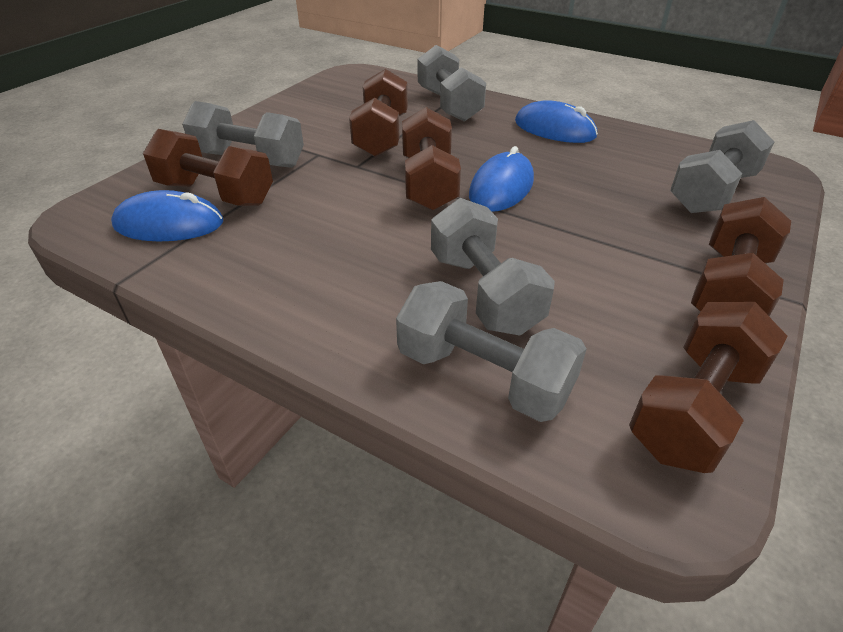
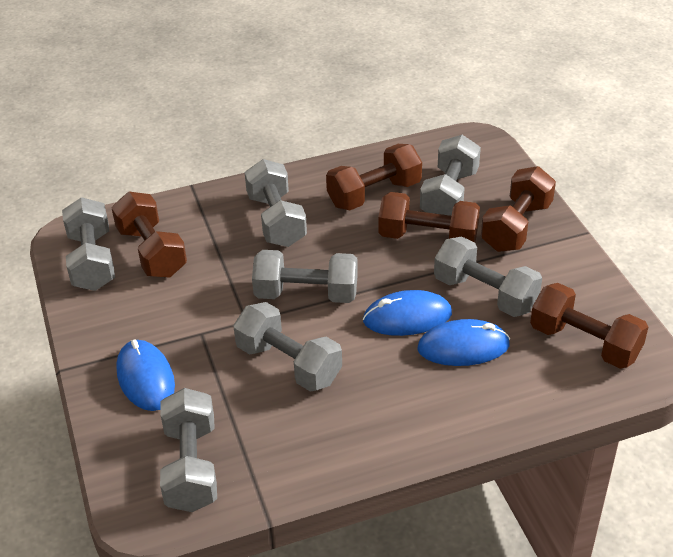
grey dumbbell: 5 -> 7

